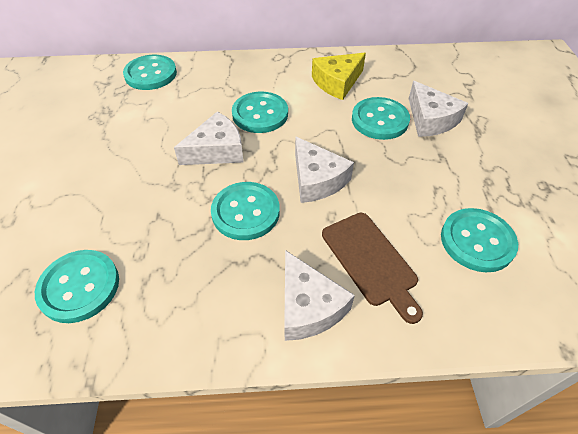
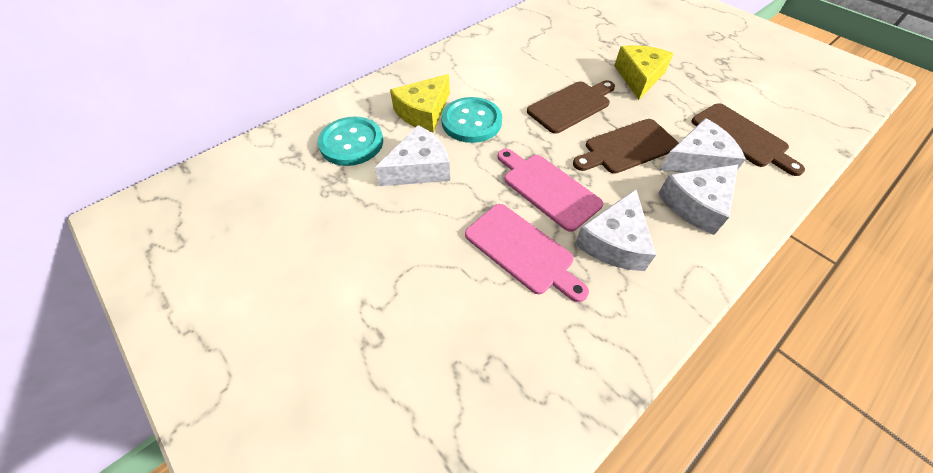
brown cutting board: 1 -> 3
pink cutting board: 0 -> 2
turquoise button: 6 -> 2
yellow cheese: 1 -> 2

